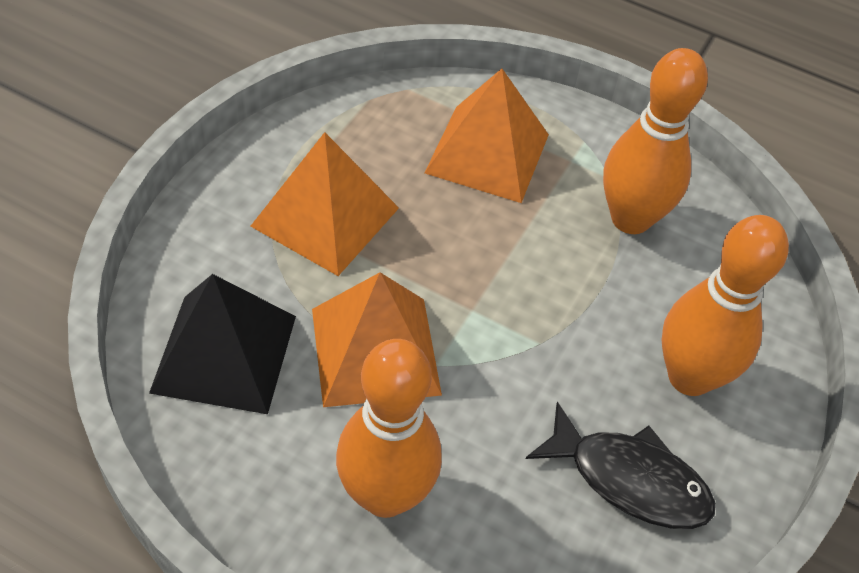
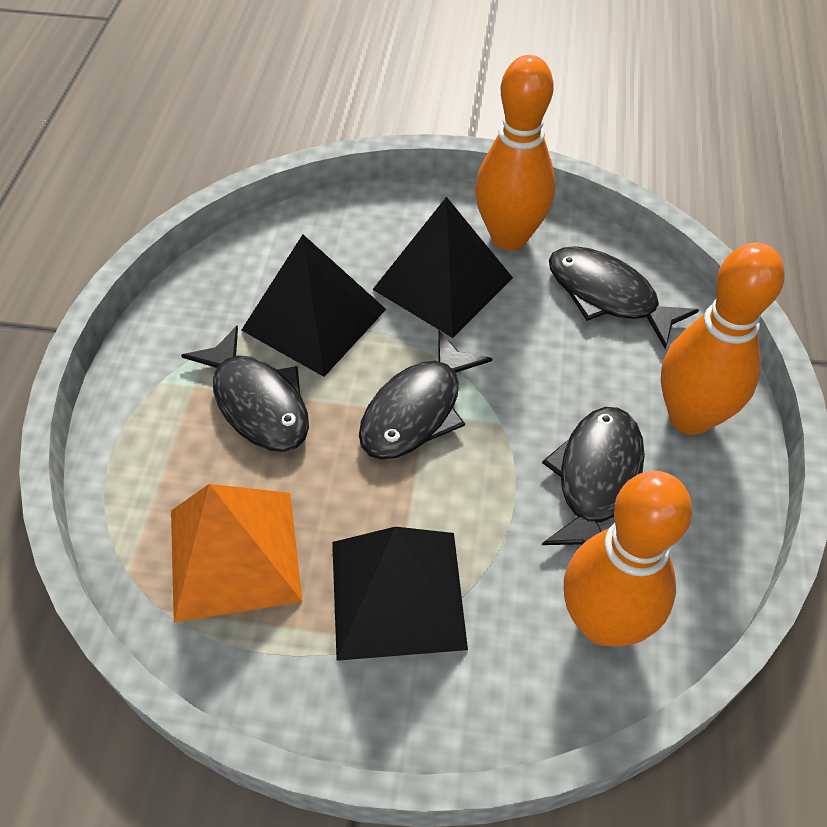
black fish: 1 -> 4
black pyramid: 1 -> 3
orange pyramid: 3 -> 1

